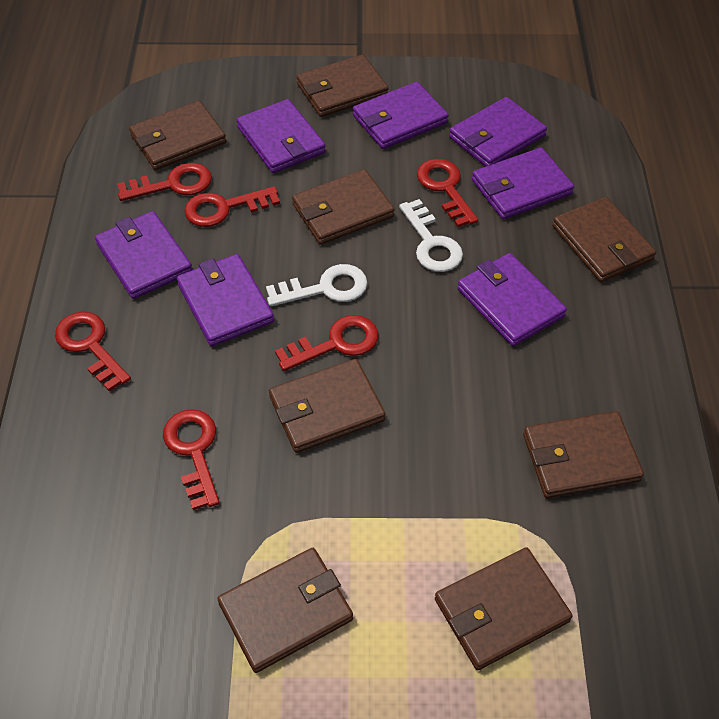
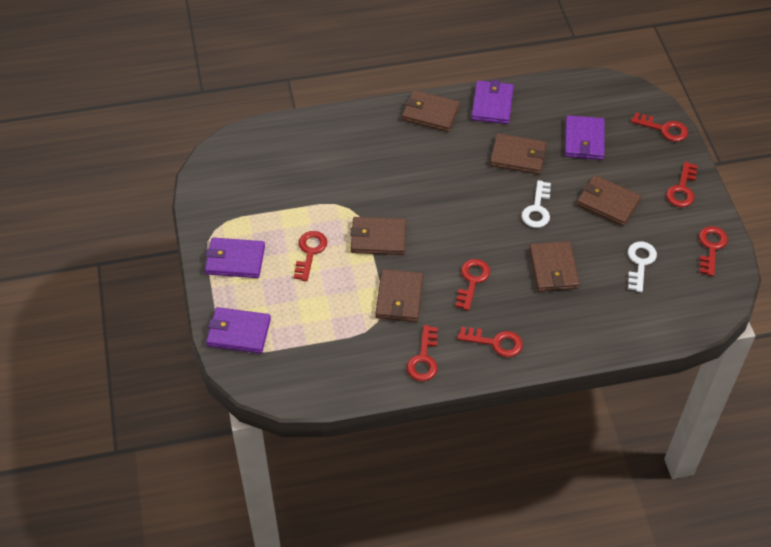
brown wallet: 8 -> 6
purple wallet: 7 -> 4
red key: 6 -> 7

